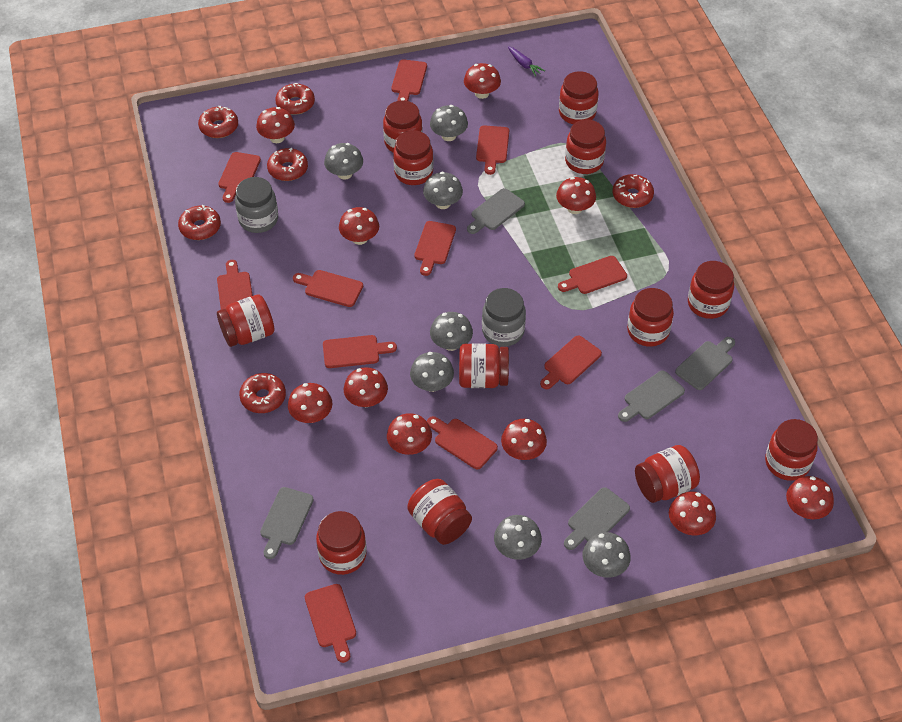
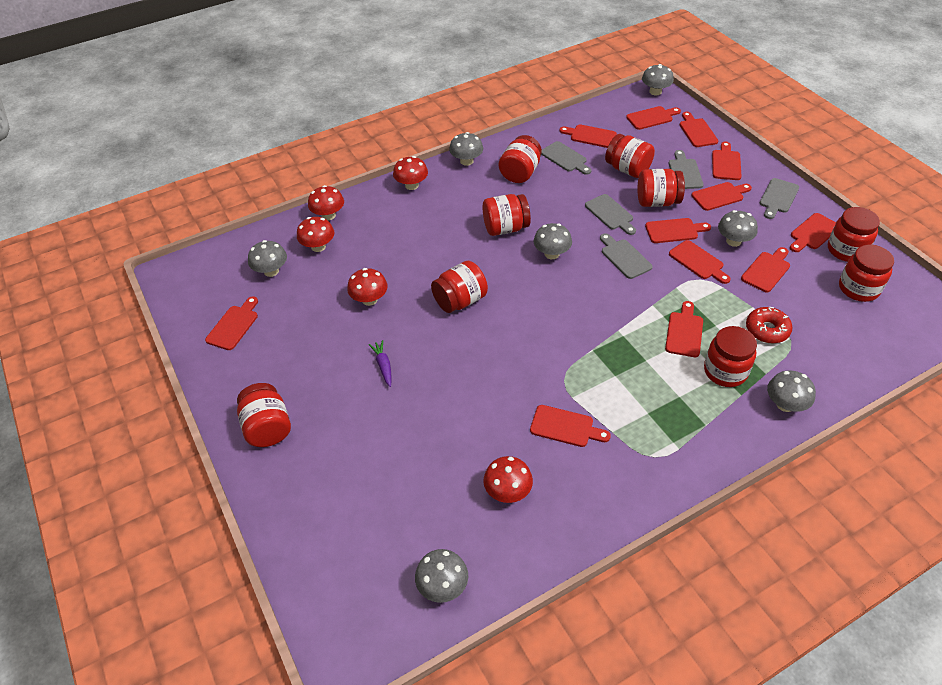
grey jar: 2 -> 0
red cutting board: 11 -> 12
red donut: 6 -> 1
red jar: 12 -> 9
red mushroom: 10 -> 5

